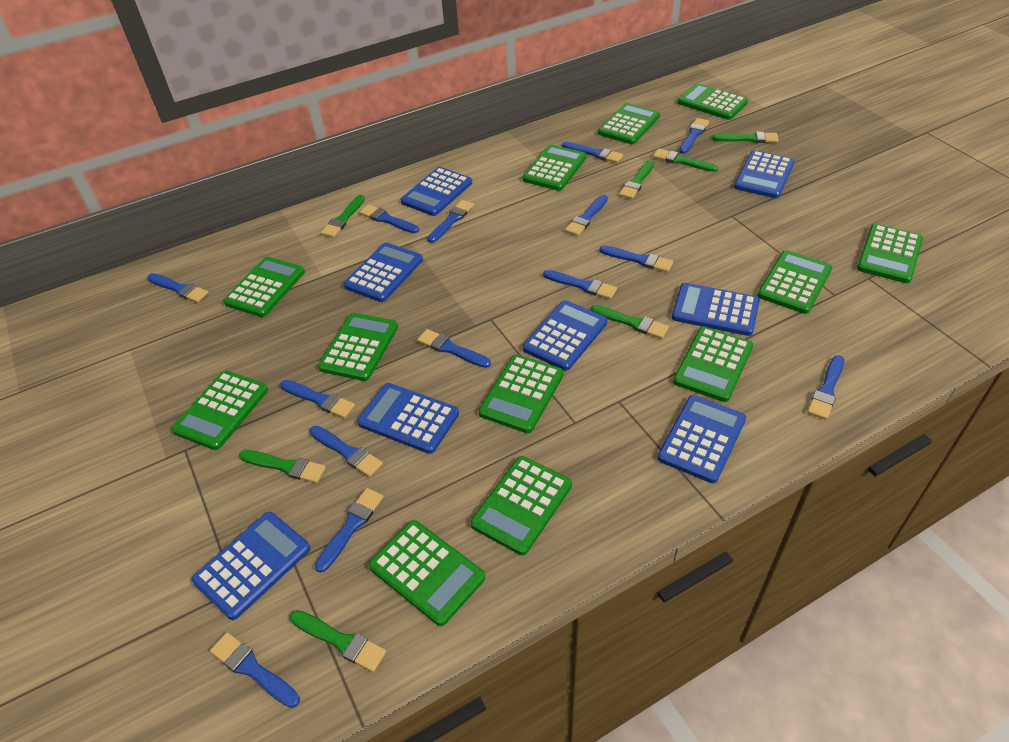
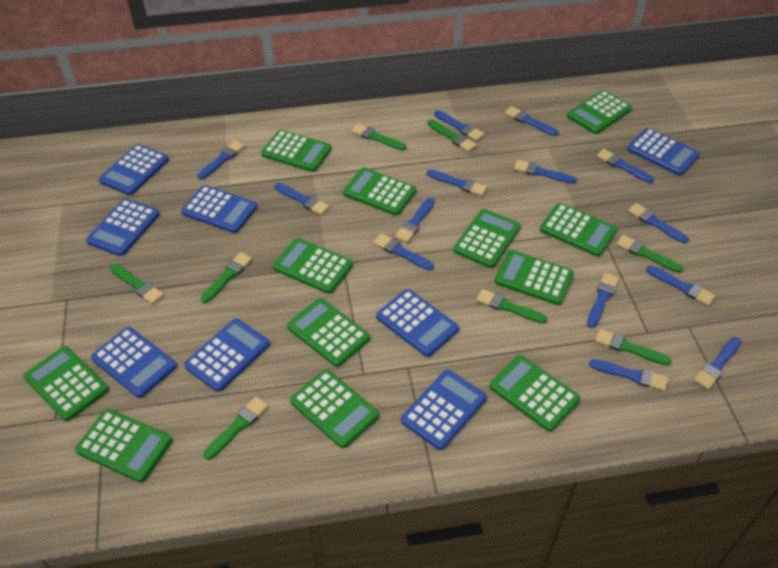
green brush: 7 -> 8

